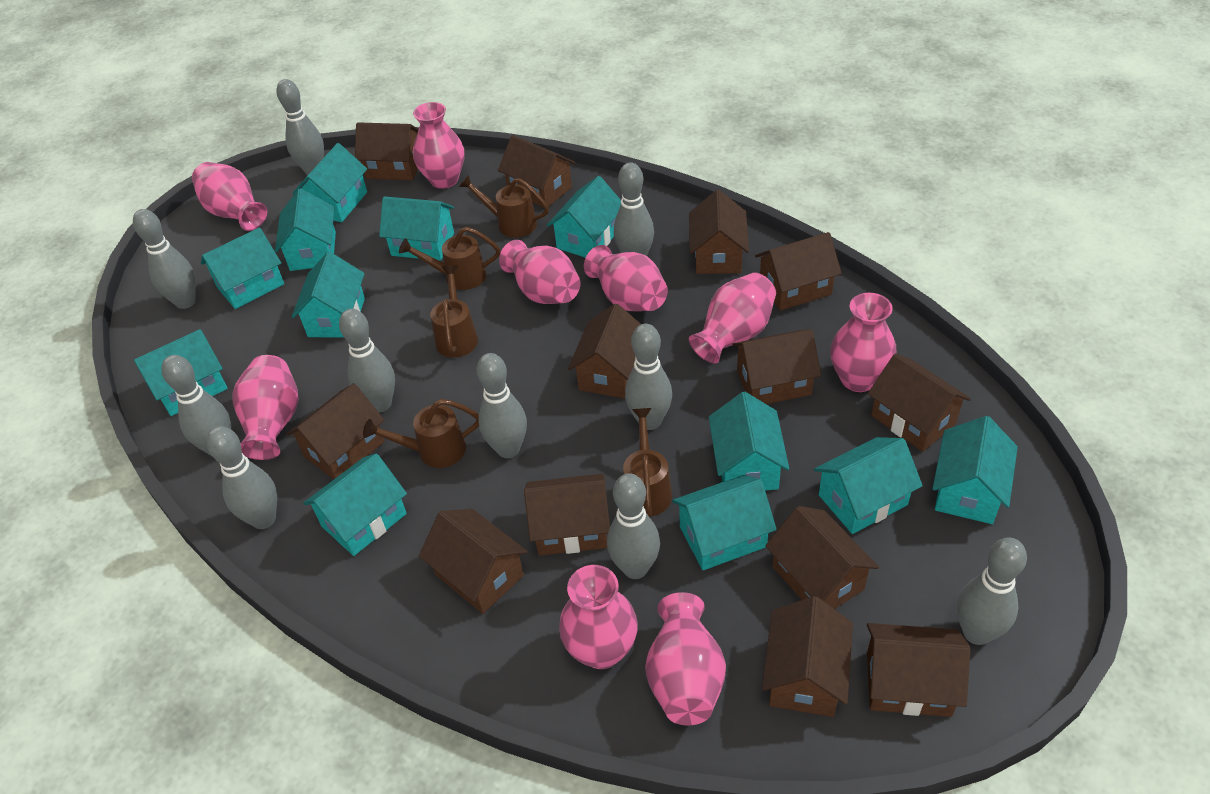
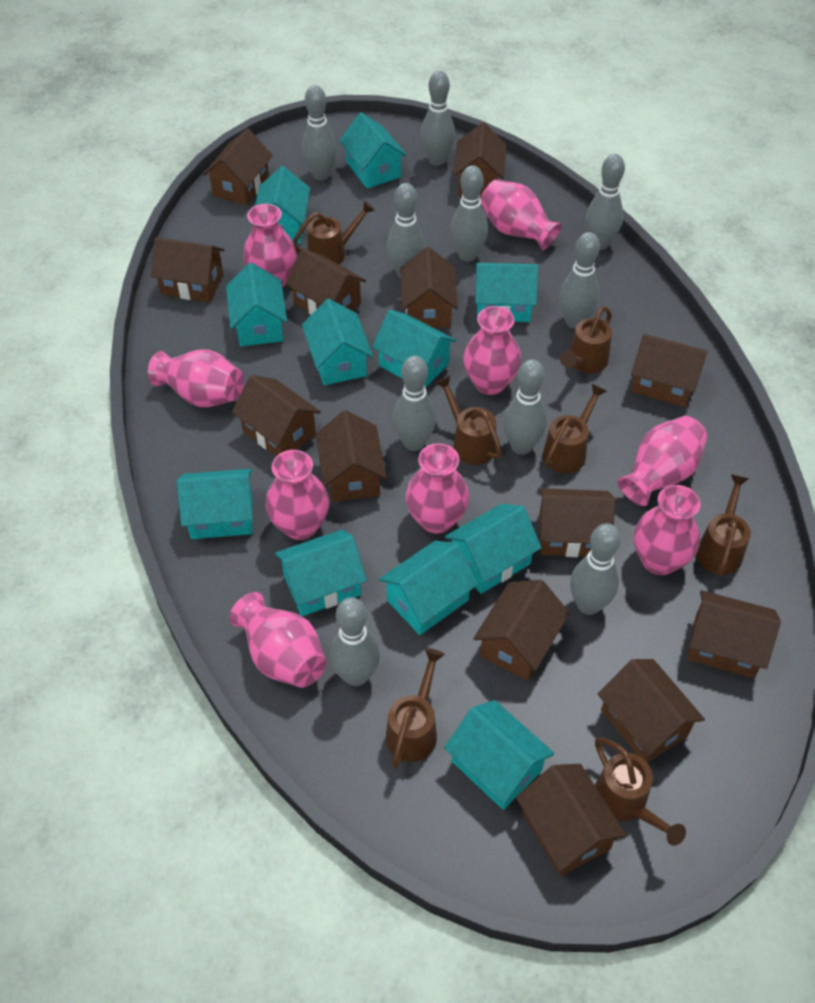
brown watering can: 5 -> 7
turquoise house: 12 -> 11

